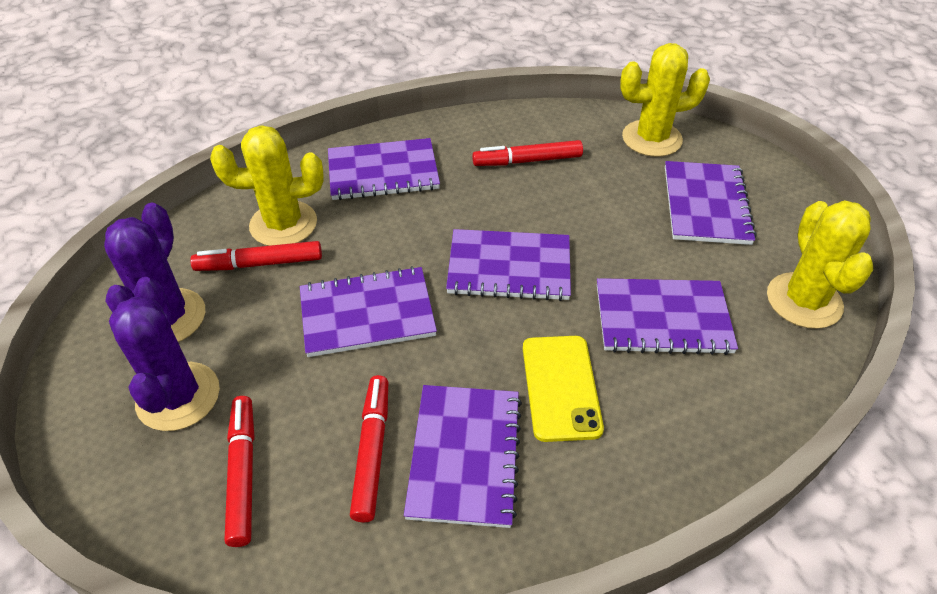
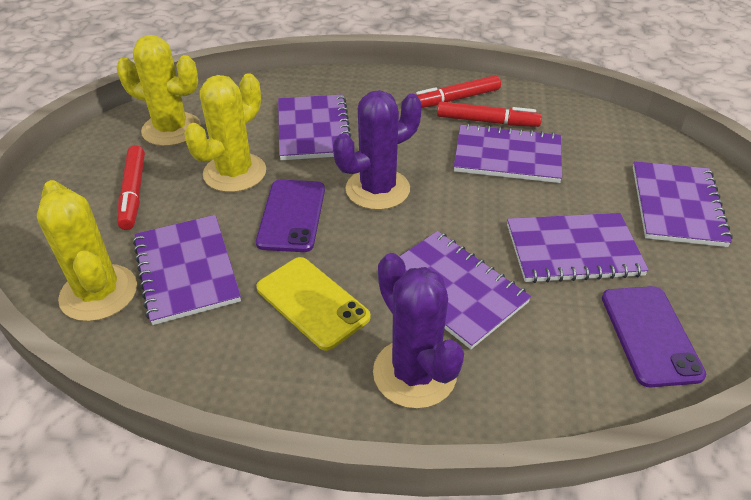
purple phone: 0 -> 2
red marker: 4 -> 3

